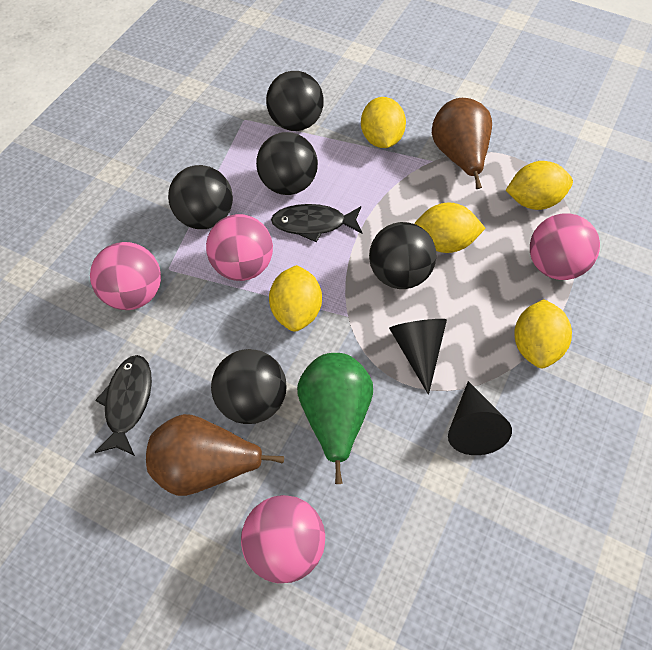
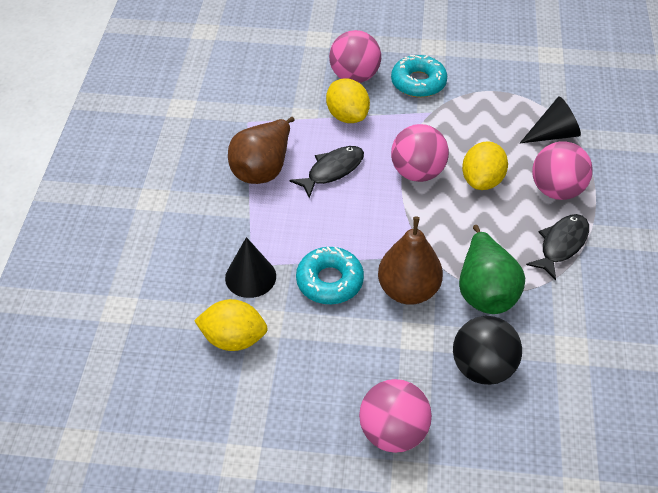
black ball: 5 -> 1
turquoise donut: 0 -> 2
yellow lemon: 5 -> 3

